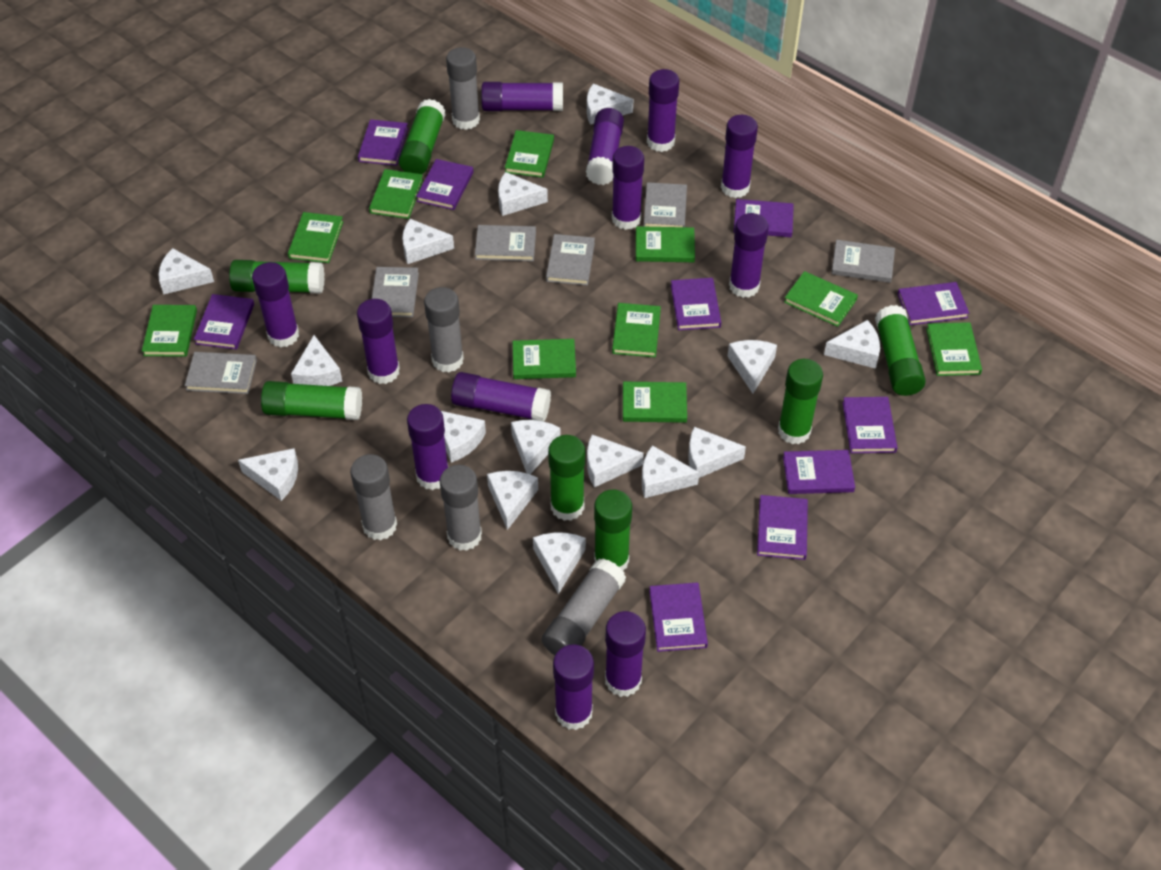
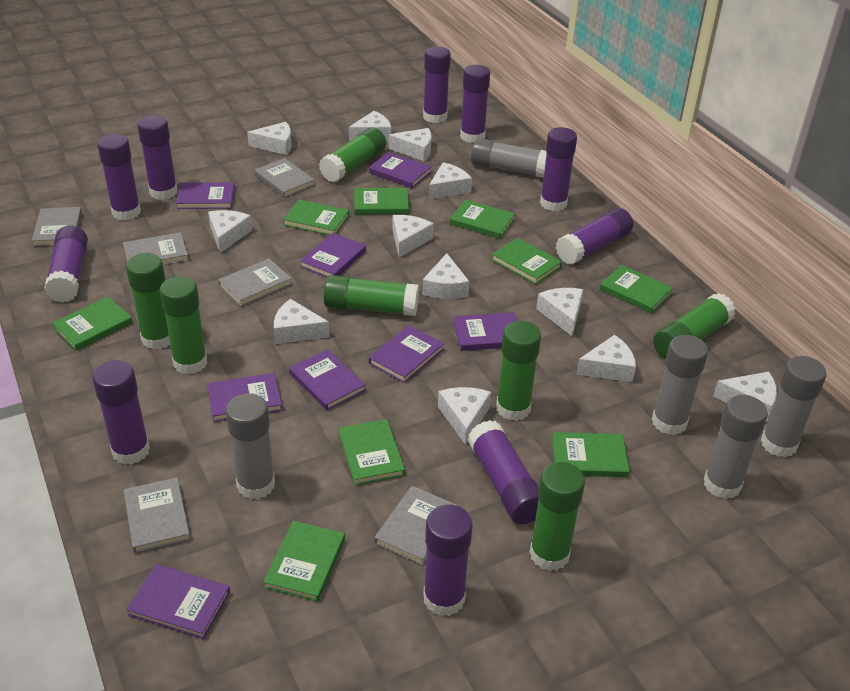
green book: 10 -> 9
purple book: 10 -> 8
purple glue stick: 12 -> 10
white cheese: 15 -> 12

